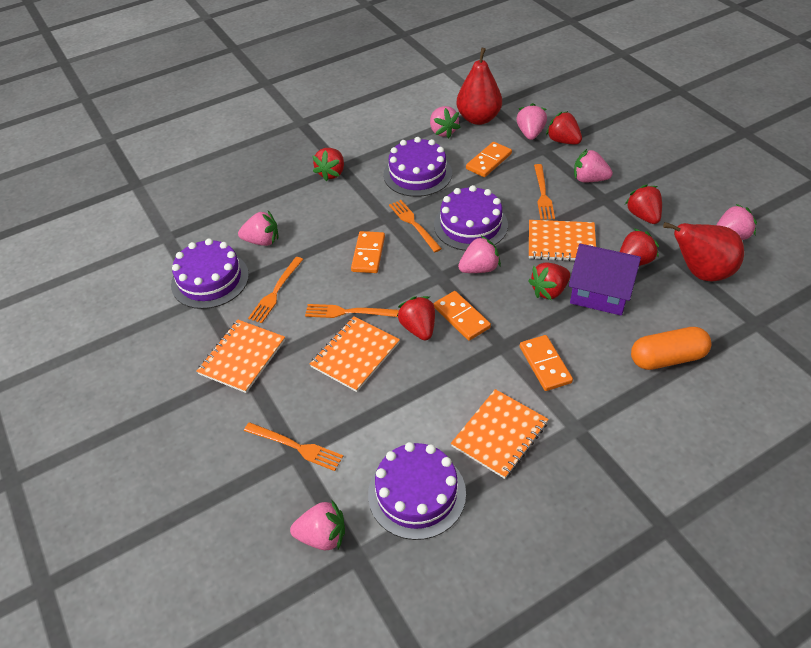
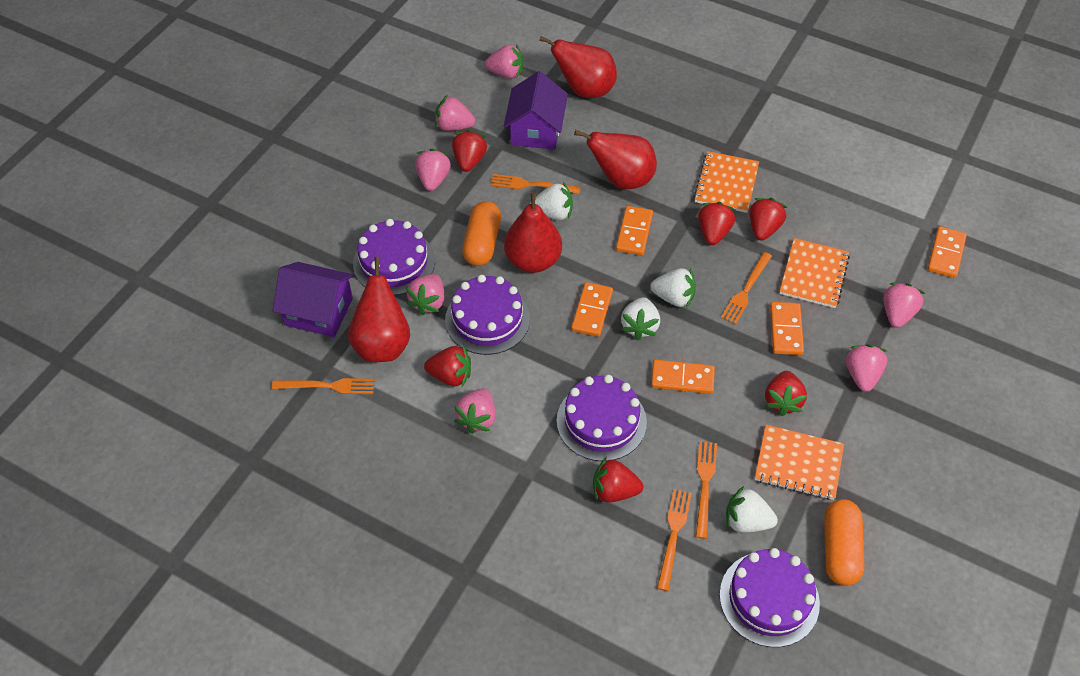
orange capsule: 1 -> 2
orange domino: 4 -> 5
orange notebook: 4 -> 3
purple house: 1 -> 2
red pear: 2 -> 4
white strawberry: 0 -> 4

